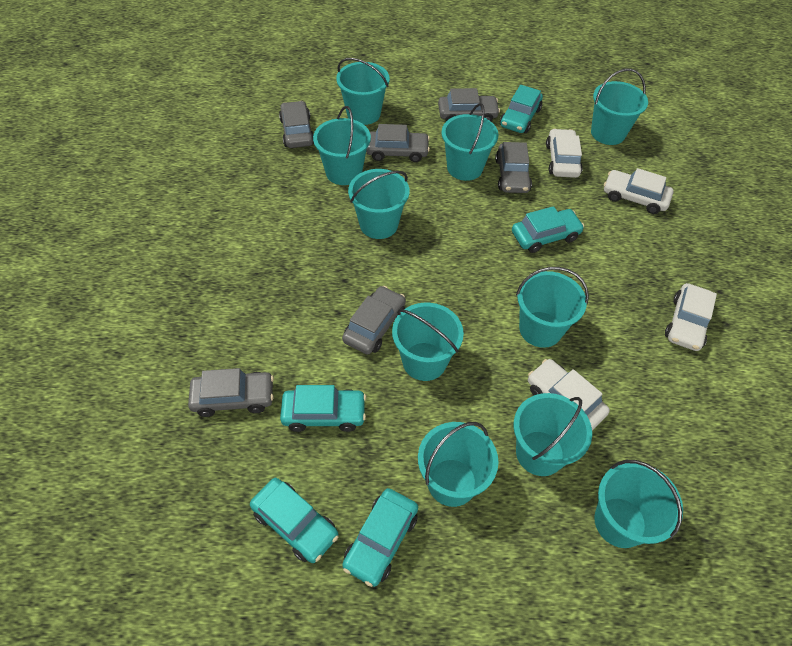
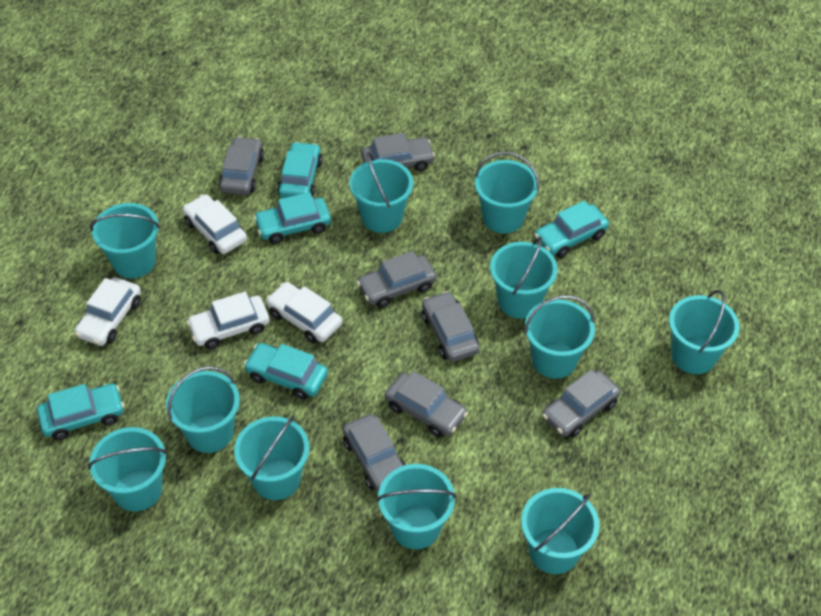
grey car: 6 -> 7
turquoise bucket: 10 -> 11

